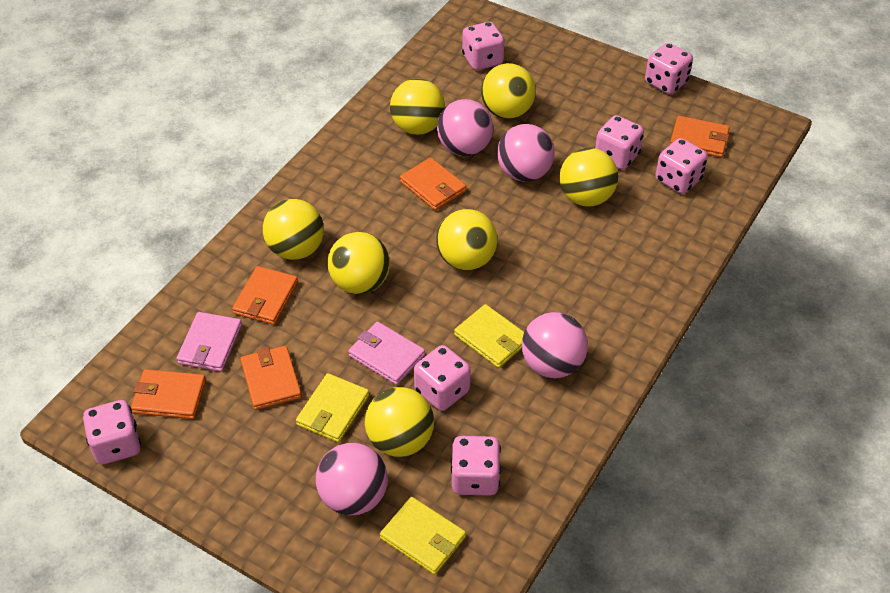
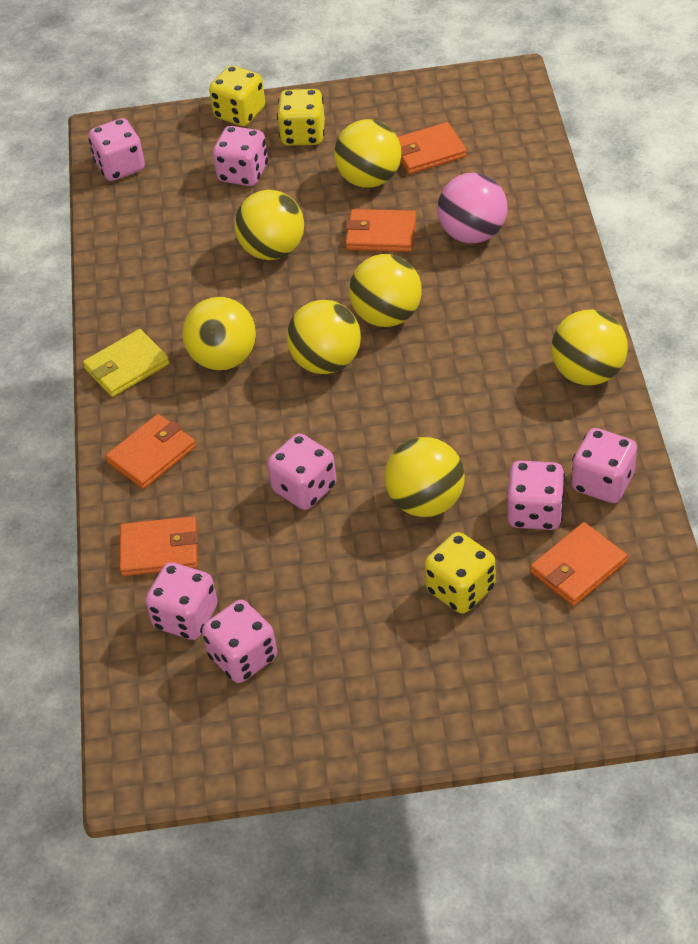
pink ball: 4 -> 1
pink wallet: 2 -> 0
yellow dice: 0 -> 3
yellow wallet: 3 -> 1

